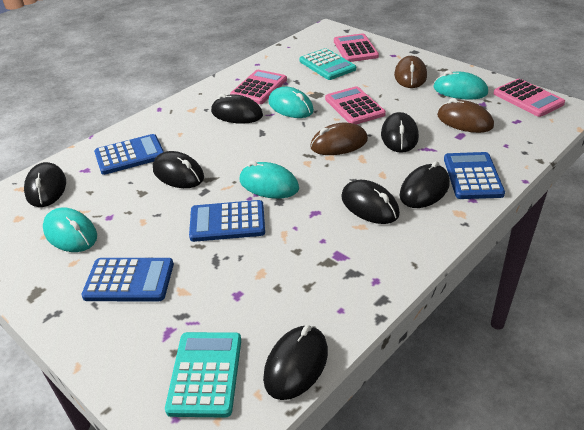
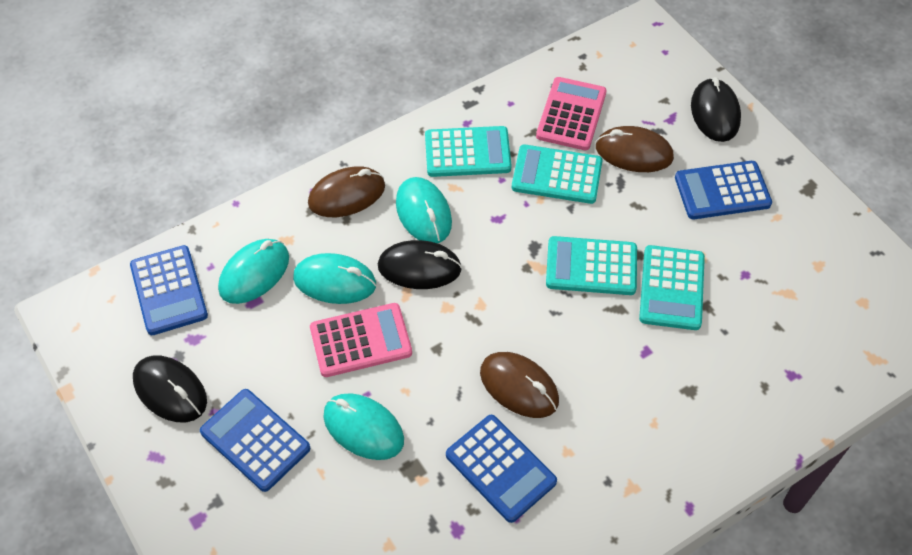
black mouse: 7 -> 3
pink calculator: 4 -> 2
turquoise calculator: 2 -> 4

